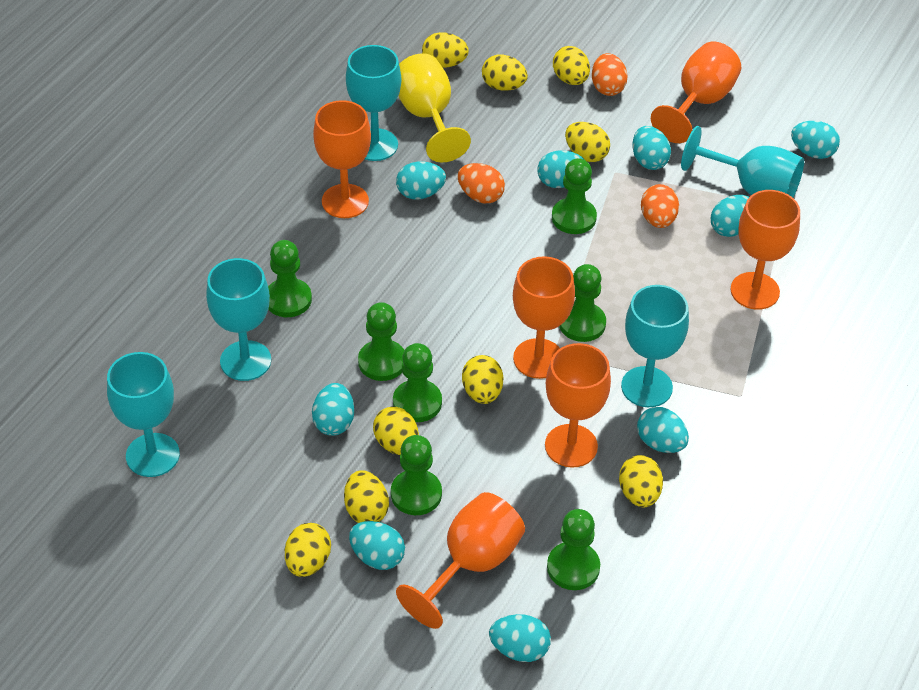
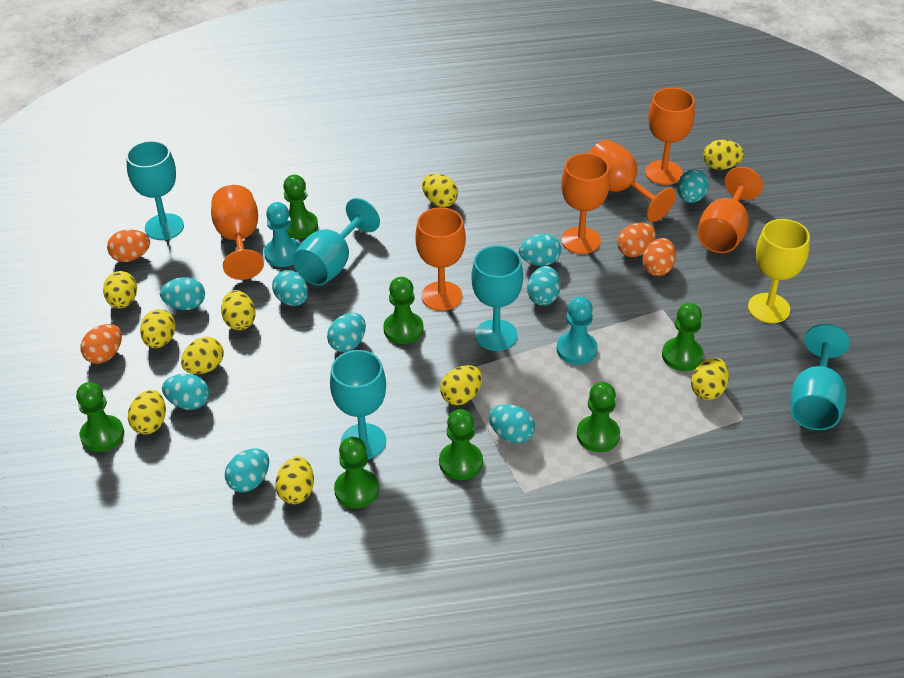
orange egg: 3 -> 4
turquoise pawn: 0 -> 2
yellow egg: 9 -> 10

